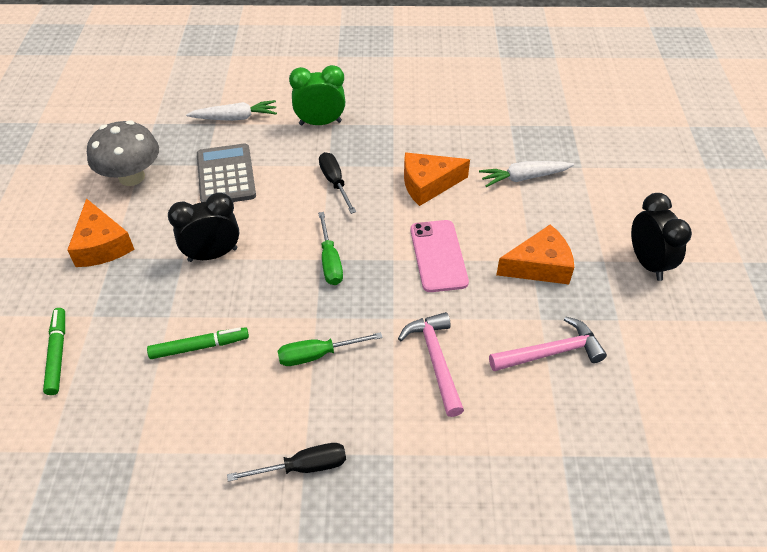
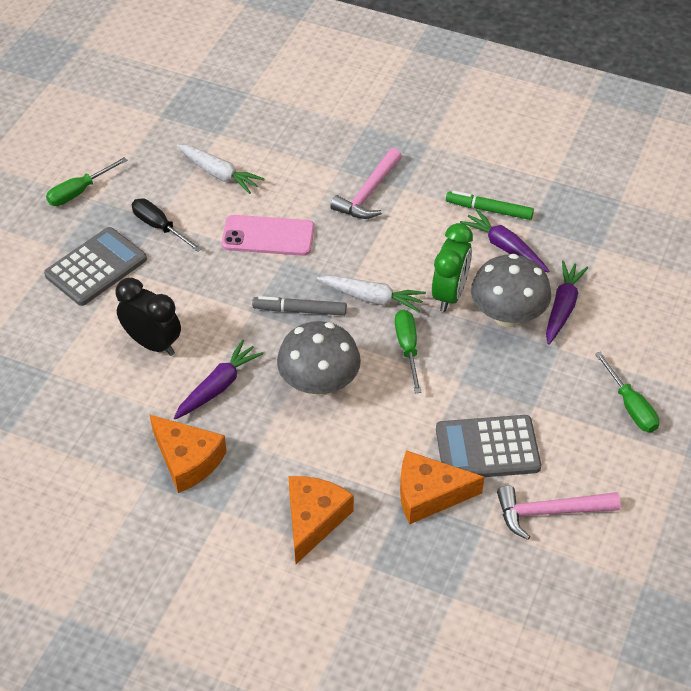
black clock: 2 -> 1
black screwdriver: 2 -> 1
green marker: 2 -> 1
green screwdriver: 2 -> 3
grey calculator: 1 -> 2
grey marker: 0 -> 1
grey mushroom: 1 -> 2
purple carrot: 0 -> 3

